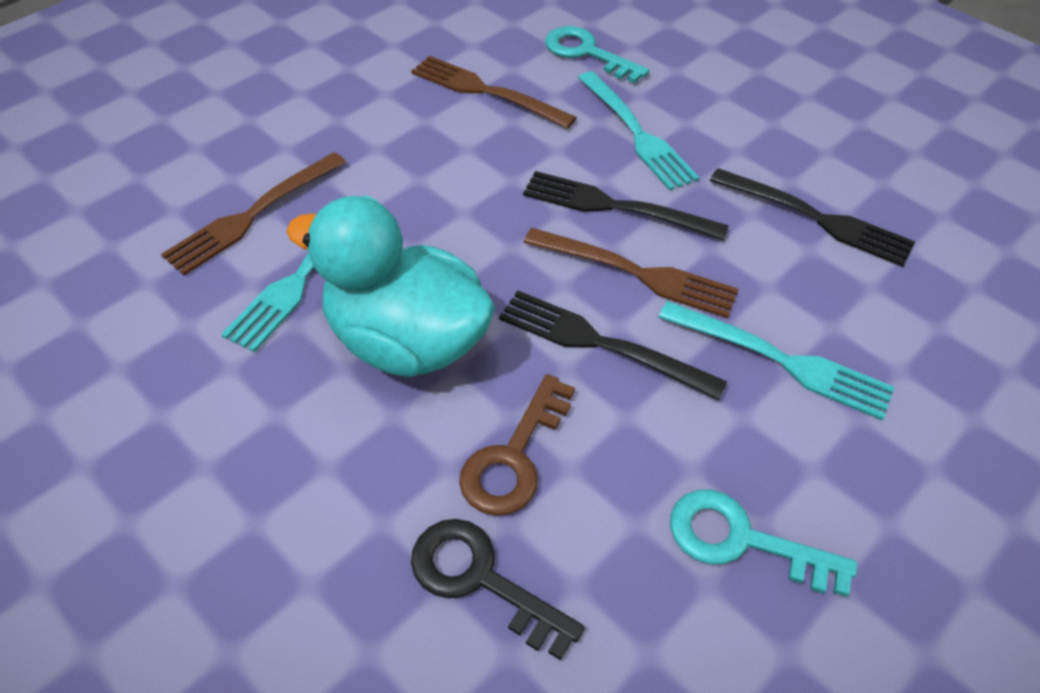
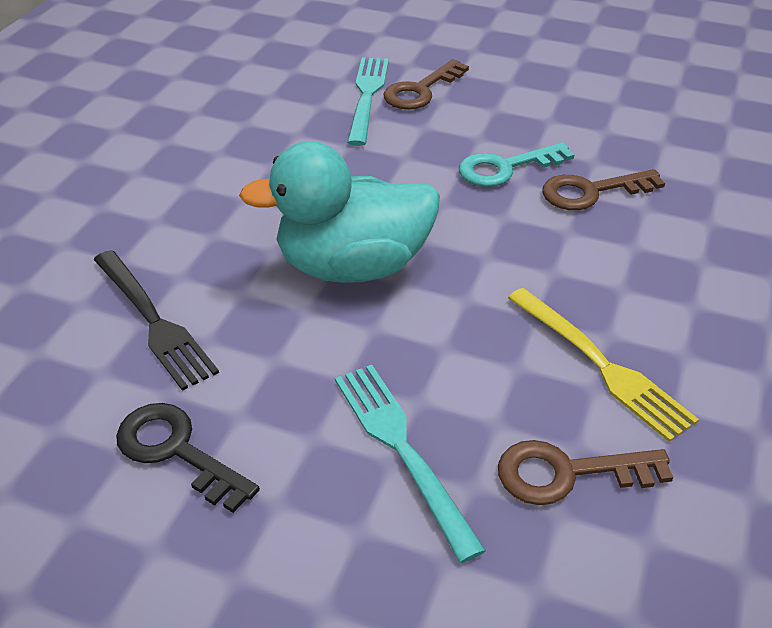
black fork: 3 -> 1
brown fork: 3 -> 0
brown key: 1 -> 3
turquoise fork: 3 -> 2
turquoise key: 2 -> 1
yellow fork: 0 -> 1

